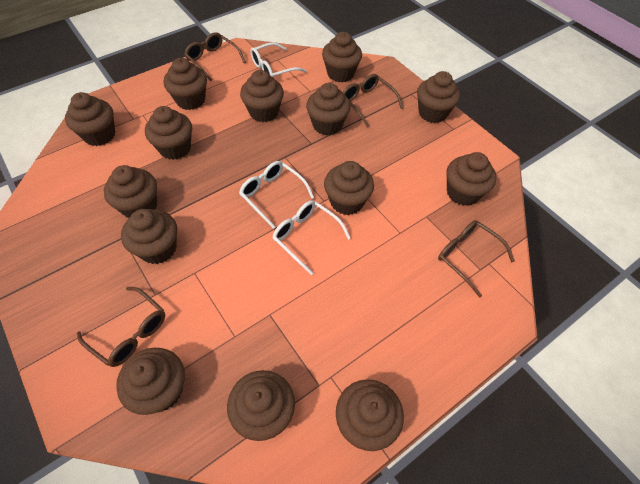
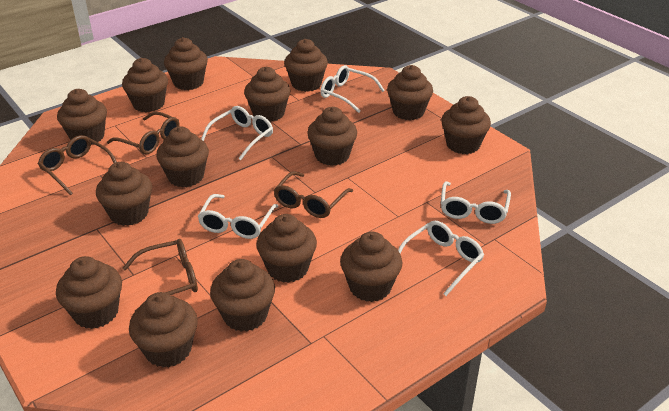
brown cupcake: 14 -> 15
white glasses: 3 -> 5

